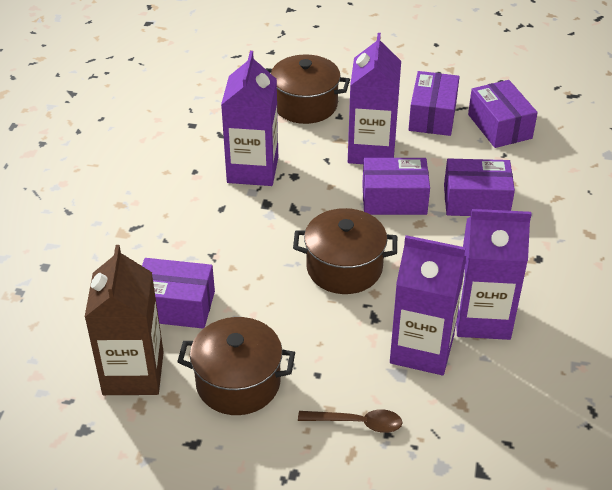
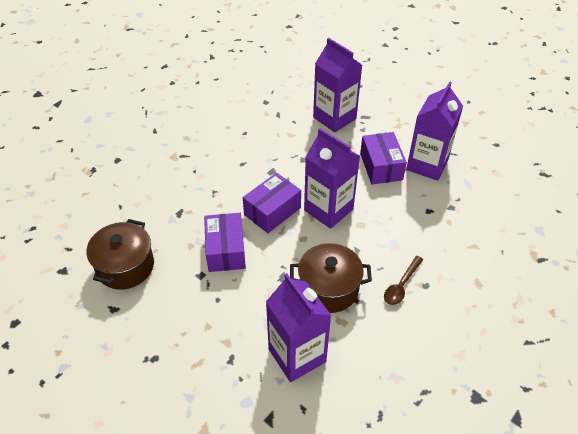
brown carton: 1 -> 0
brown pot: 3 -> 2
purple box: 5 -> 3

